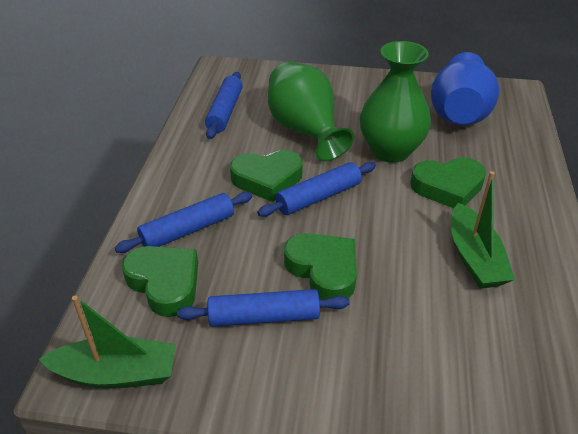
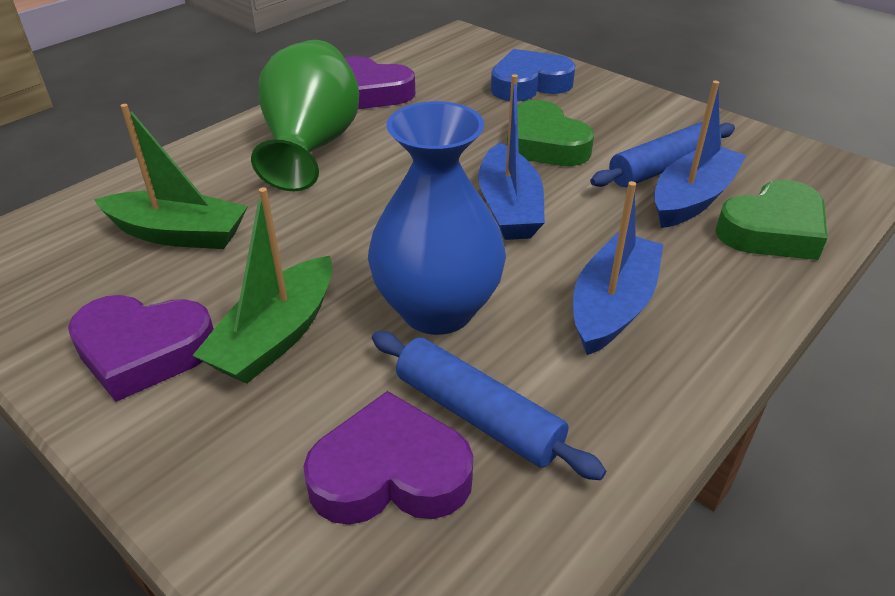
blue boat: 0 -> 3
blue heart: 0 -> 1
blue rolling pin: 4 -> 2
green heart: 4 -> 2
green vase: 2 -> 1
purple heart: 0 -> 3

